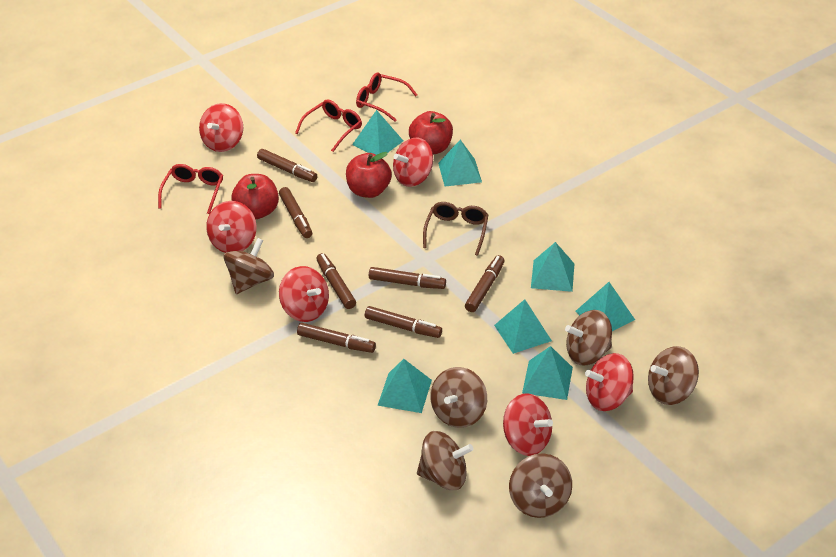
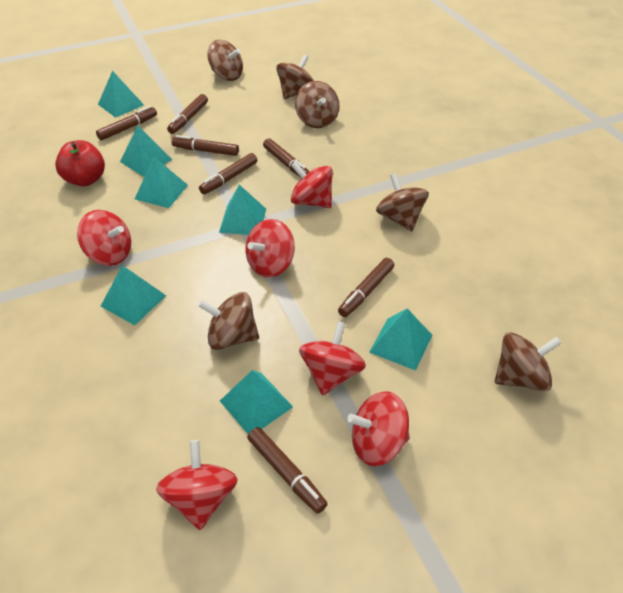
brown glasses: 1 -> 0
red apple: 3 -> 1
red glasses: 3 -> 0

